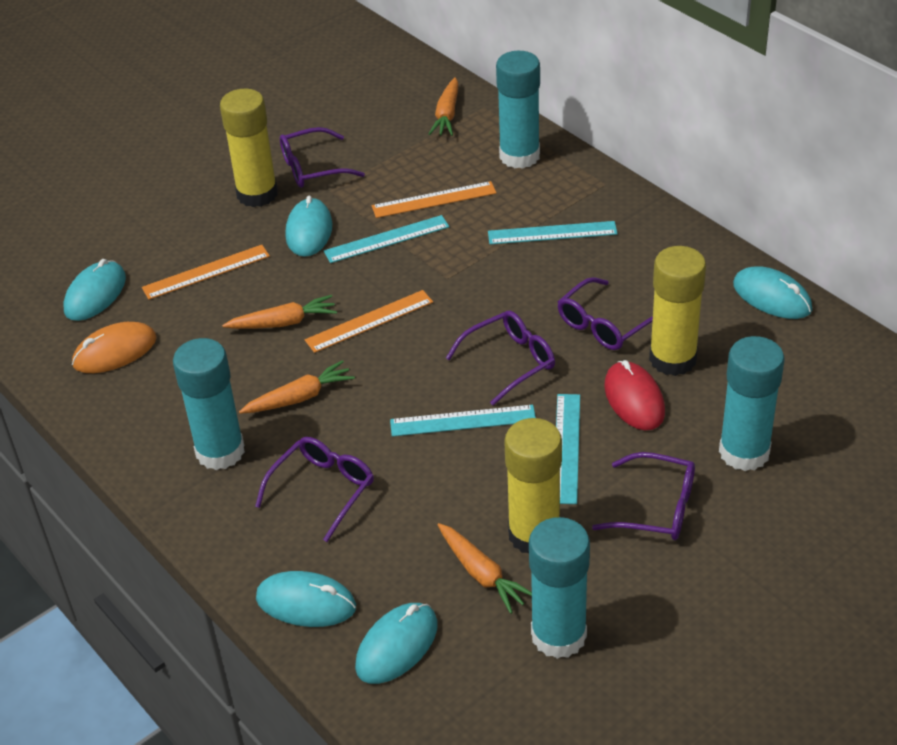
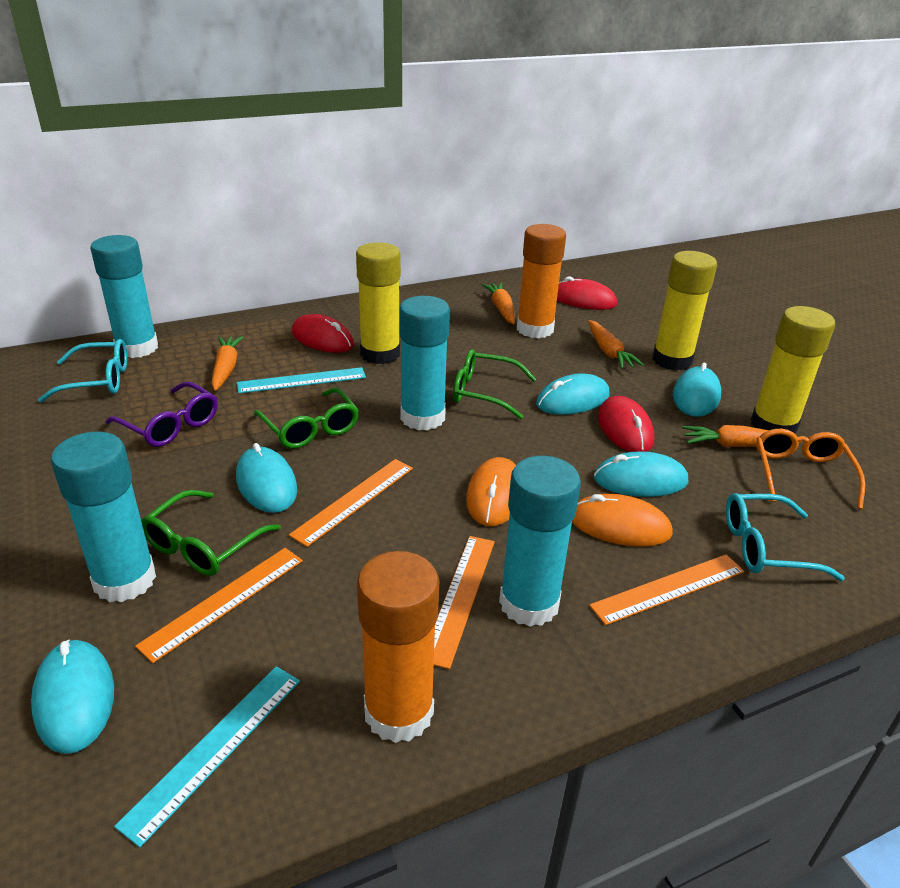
green glasses: 0 -> 3
orange glasses: 0 -> 1
orange glue stick: 0 -> 2
orange mouse: 1 -> 2
orange ruler: 3 -> 4
purple glasses: 5 -> 1
red mouse: 1 -> 3
turquoise glasses: 0 -> 2
turquoise ruler: 4 -> 2

